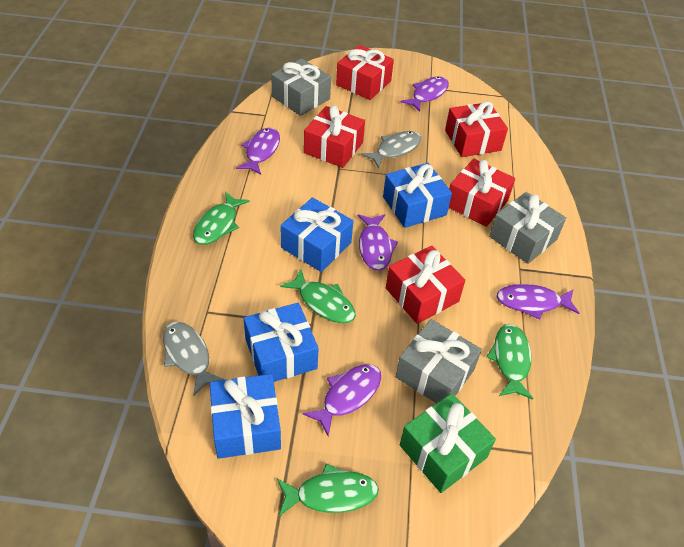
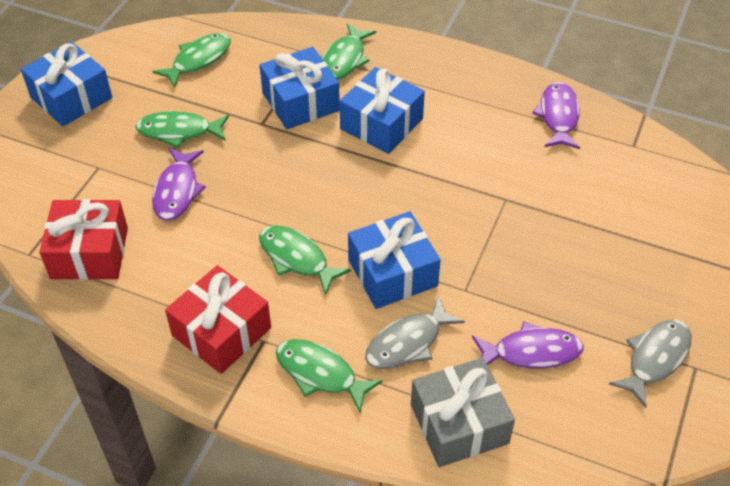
green fish: 4 -> 5
green gift: 1 -> 0
grey gift: 3 -> 1
purple fish: 5 -> 3
red gift: 5 -> 2

